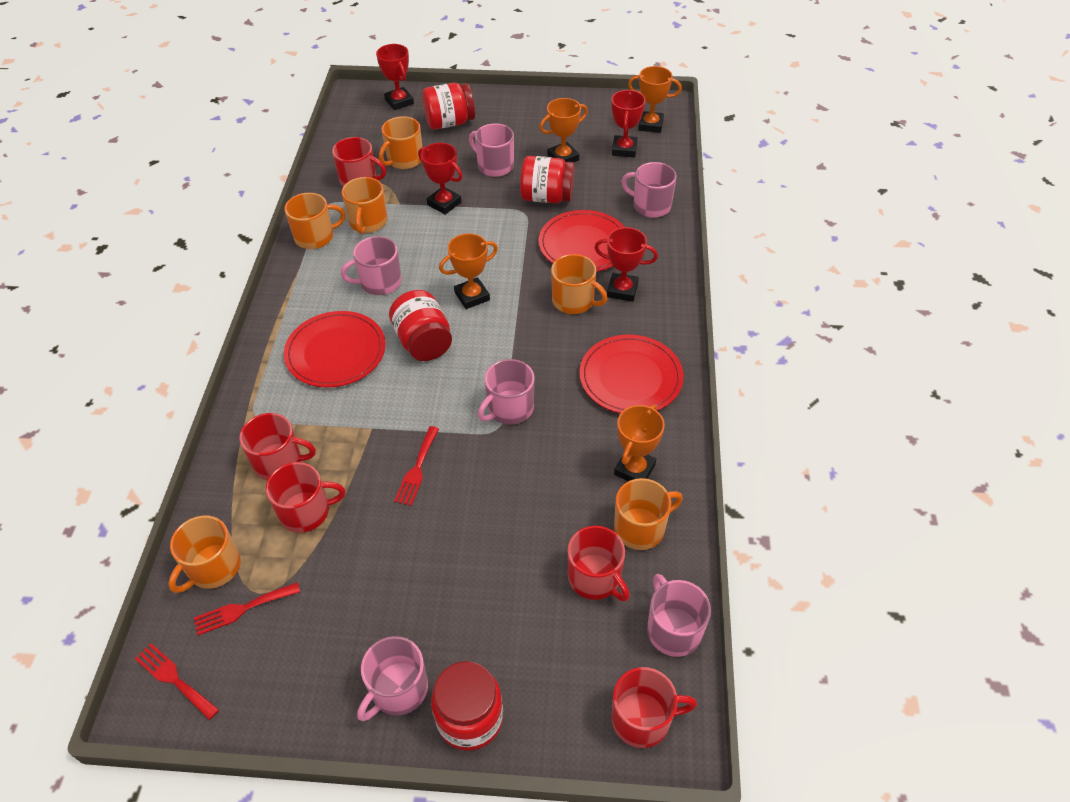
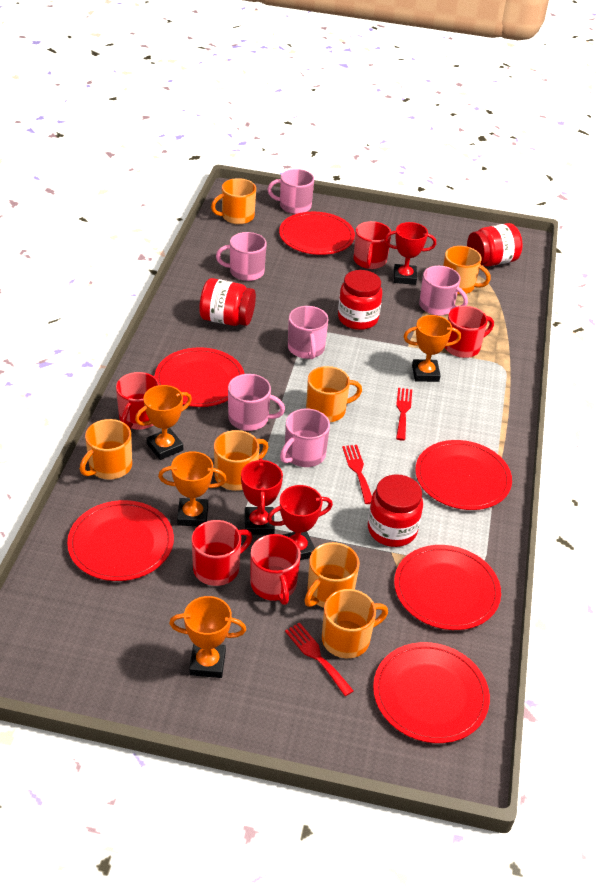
orange mug: 6 -> 7
red plate: 3 -> 6
red trophy: 4 -> 3

